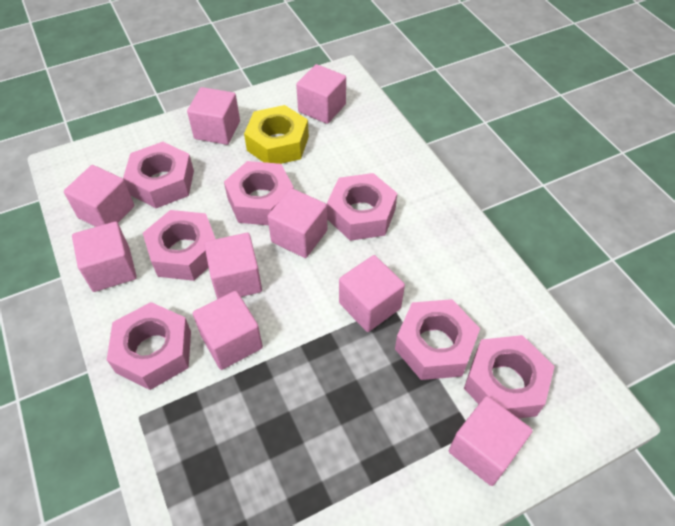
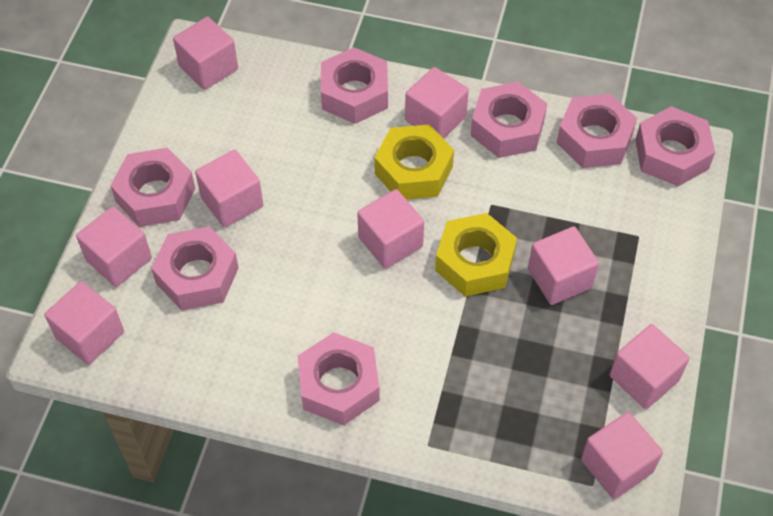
yellow nut: 1 -> 2

